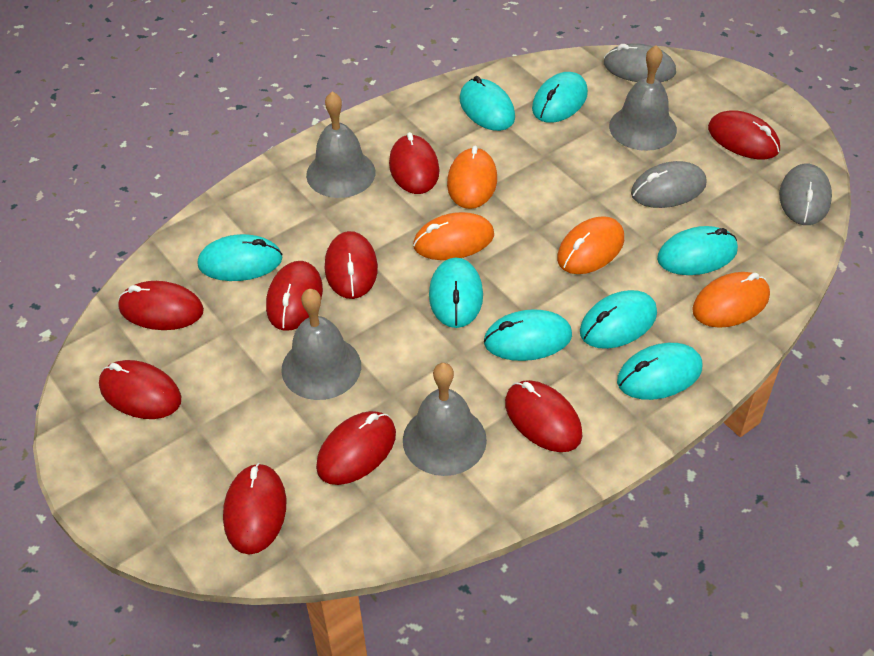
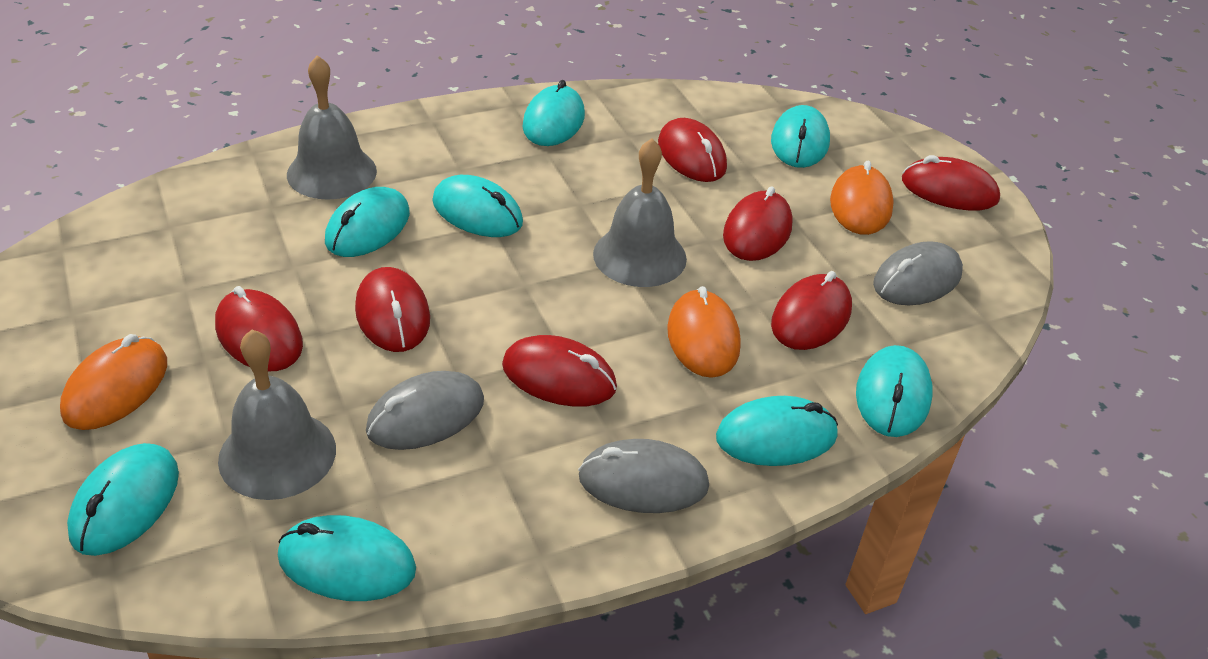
grey bell: 4 -> 3
orange mouse: 4 -> 3
red mouse: 9 -> 7

